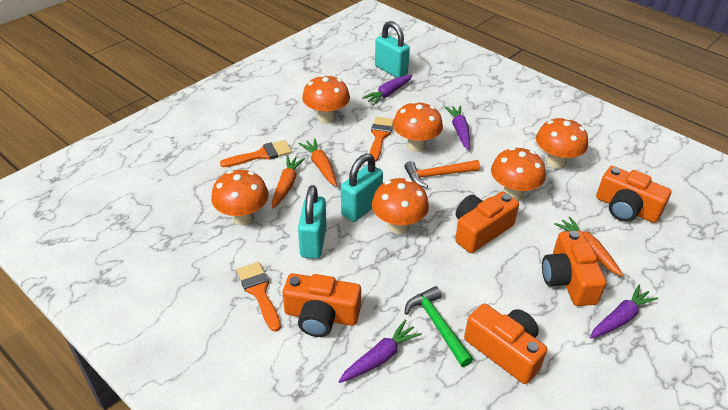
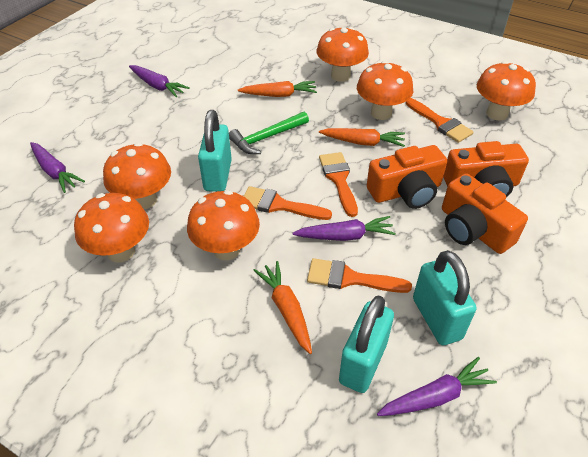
orange brush: 3 -> 4
orange camera: 5 -> 3
orange hammer: 1 -> 0

